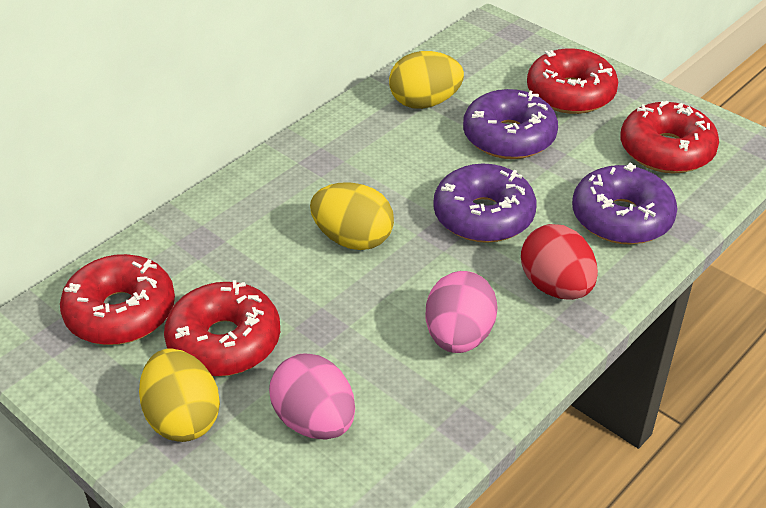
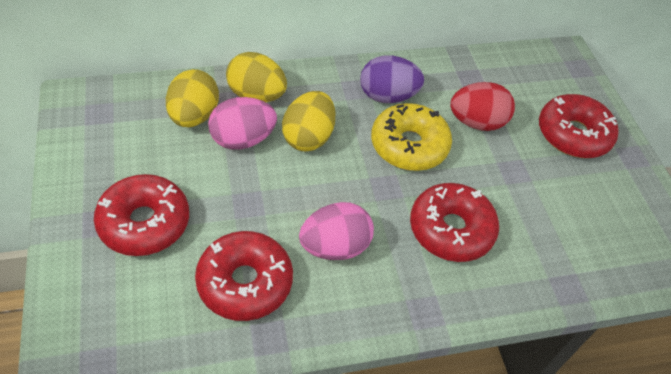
purple donut: 3 -> 0
purple egg: 0 -> 1
yellow donut: 0 -> 1

